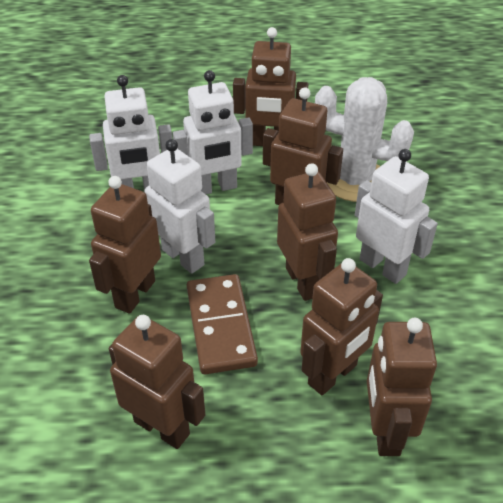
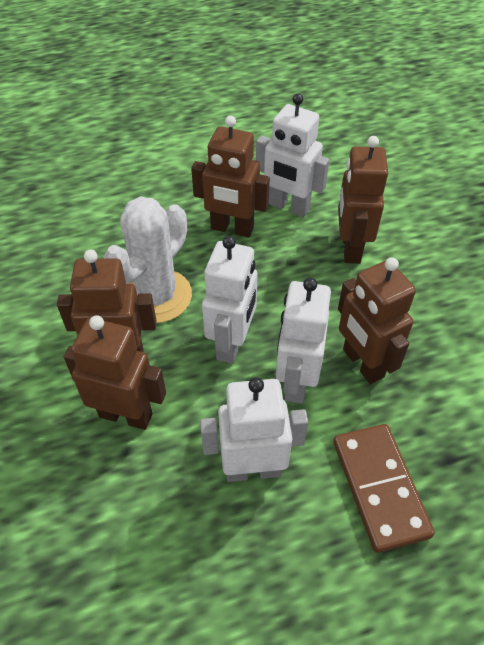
brown robot: 7 -> 5

